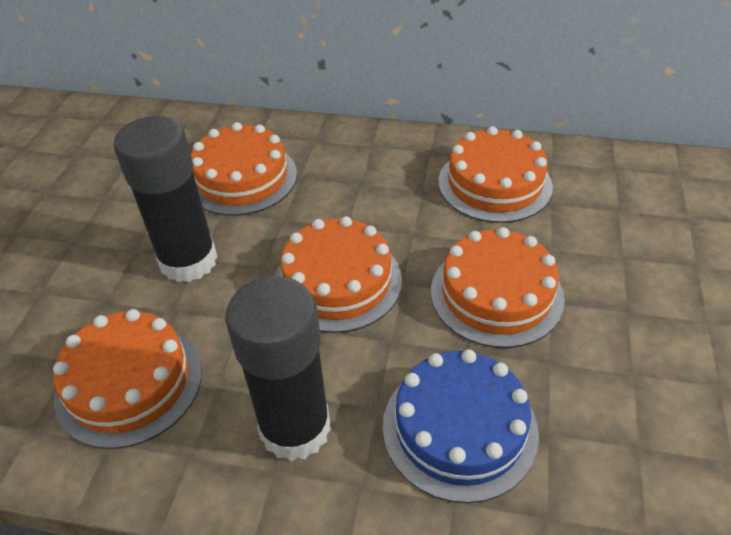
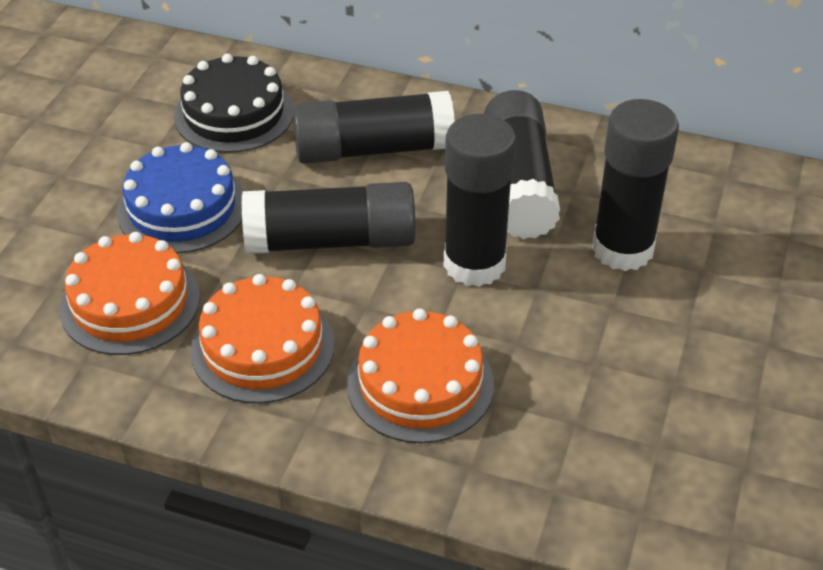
black cake: 0 -> 1
black glue stick: 2 -> 5
orange cake: 5 -> 3

